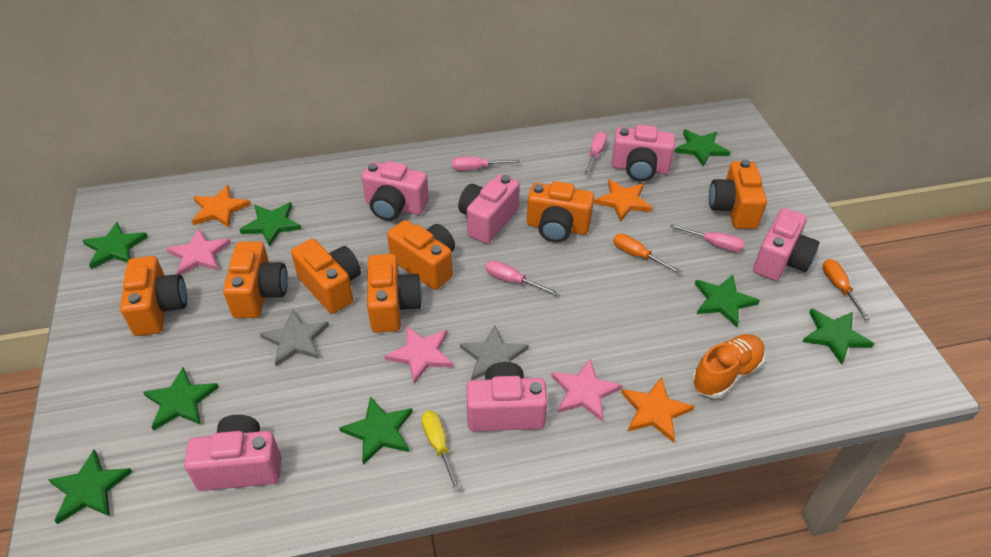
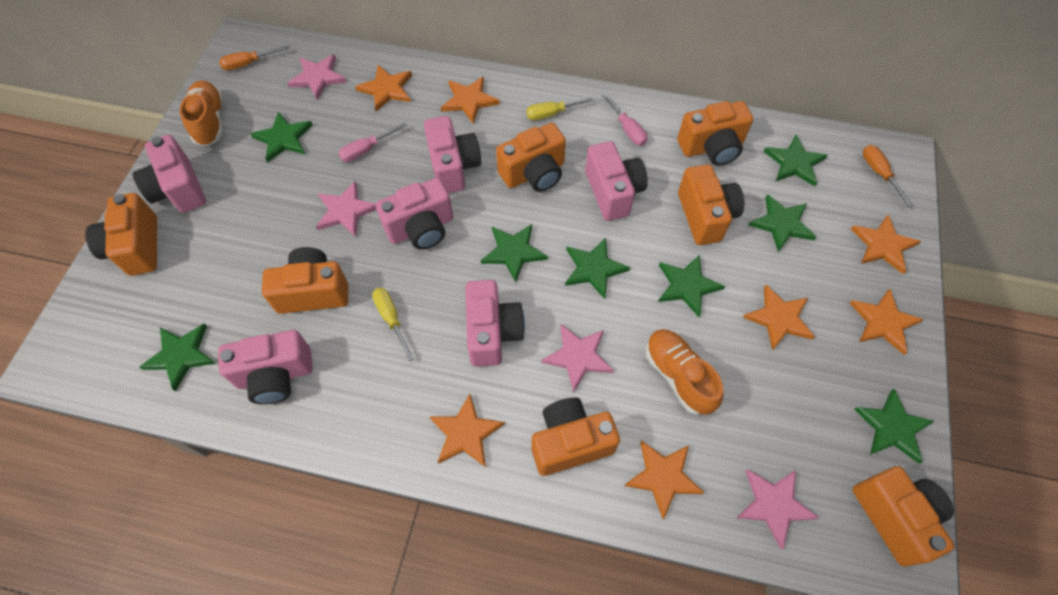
grey star: 2 -> 0
orange shoe: 1 -> 2
orange star: 3 -> 7
pink screwdriver: 4 -> 2
pink star: 3 -> 4
yellow screwdriver: 1 -> 2

